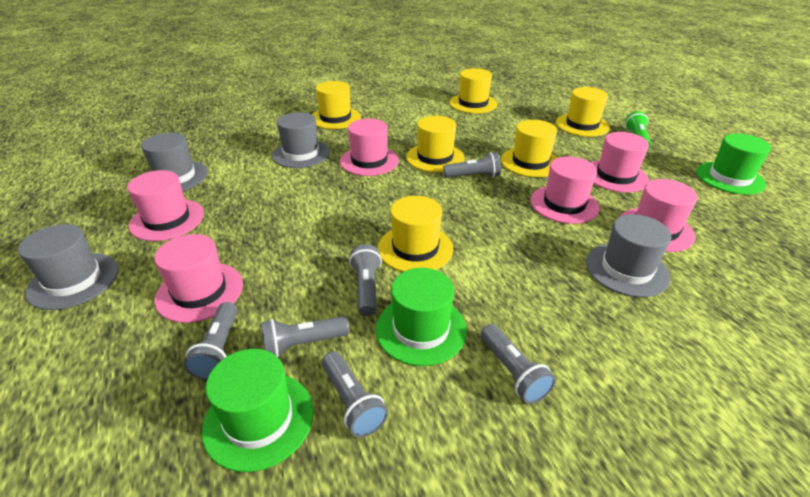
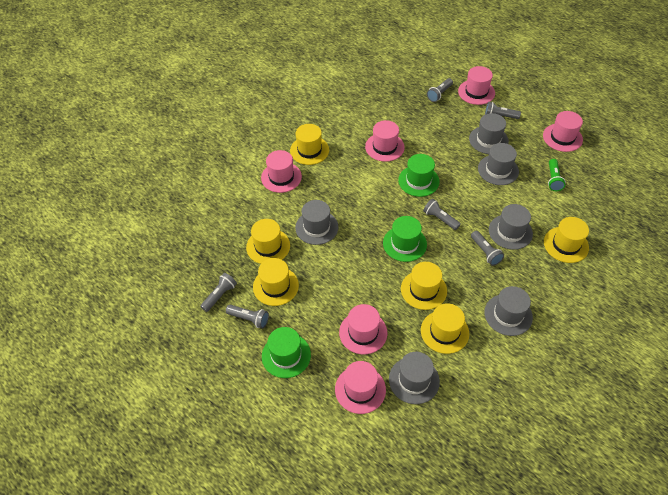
grey hat: 4 -> 6

